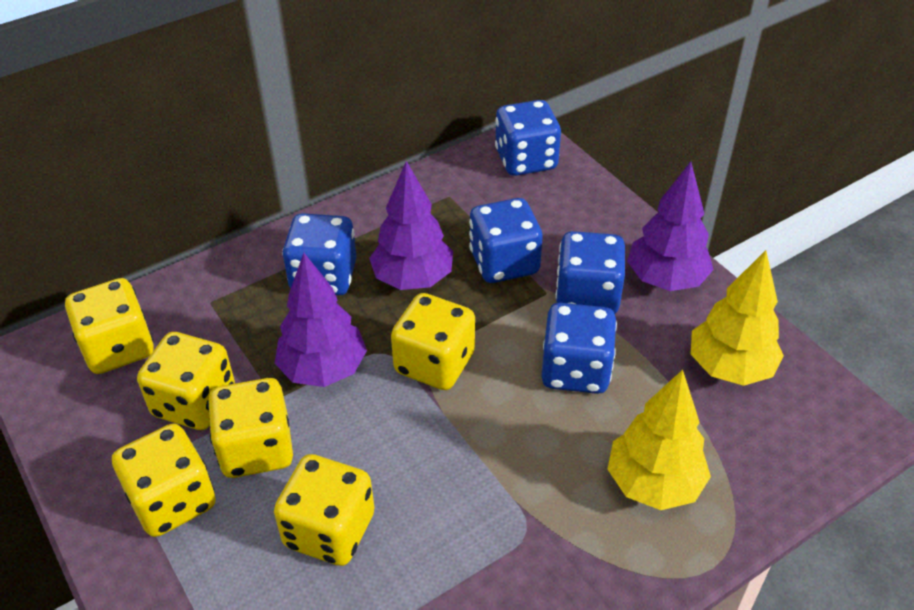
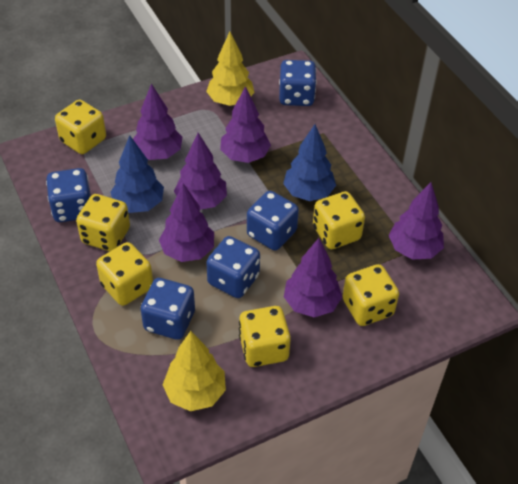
blue tree: 0 -> 2
purple tree: 3 -> 6

